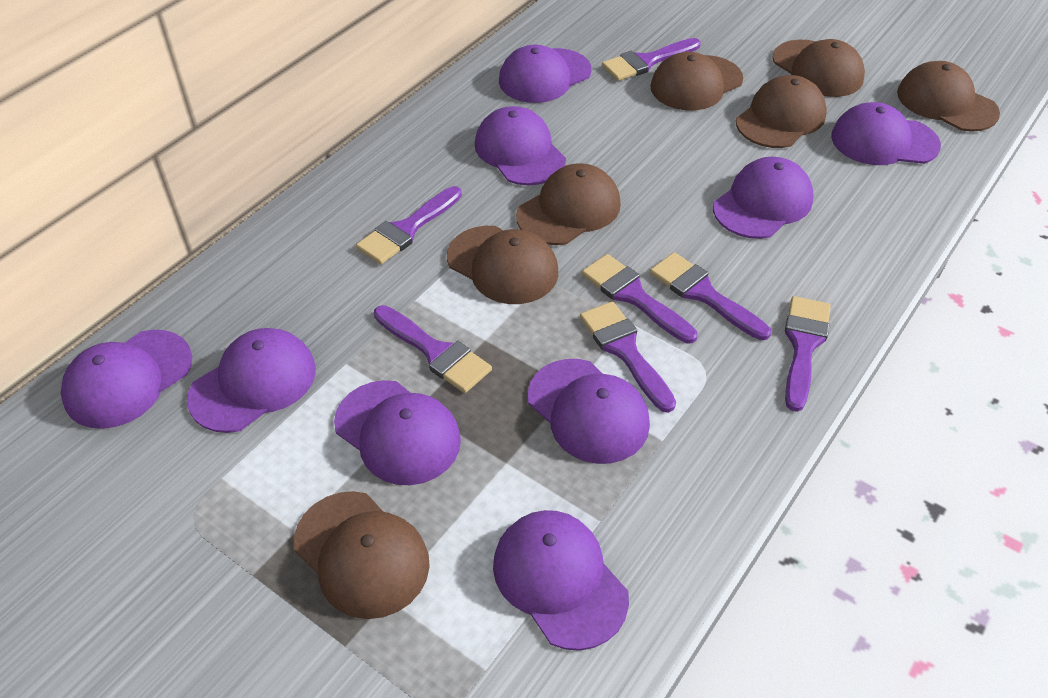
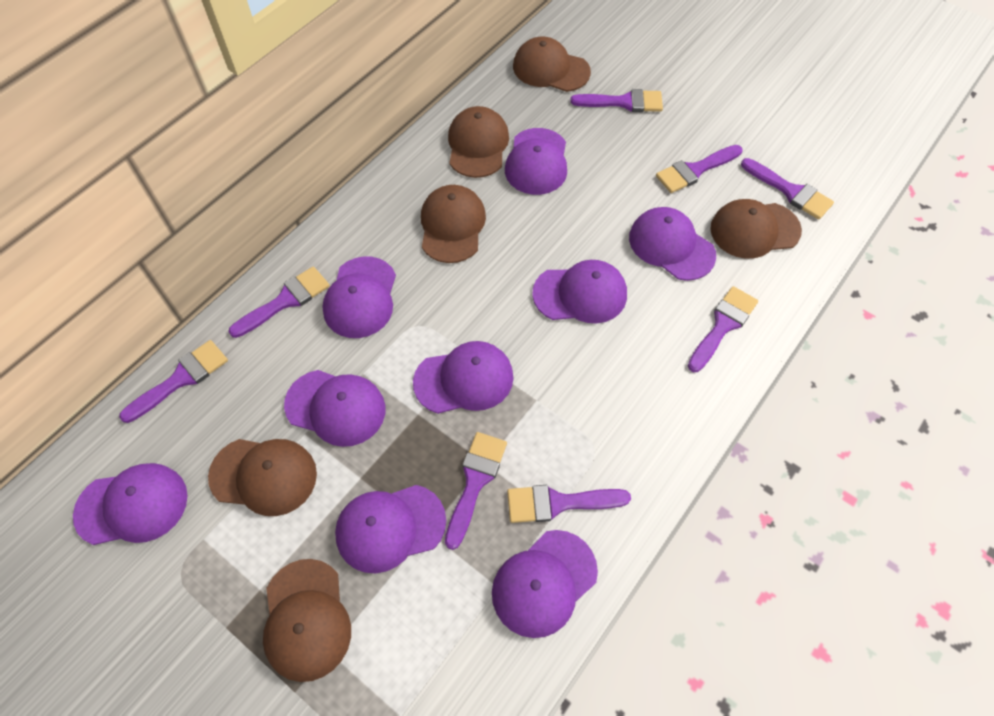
brown cap: 7 -> 6
purple brush: 7 -> 8

